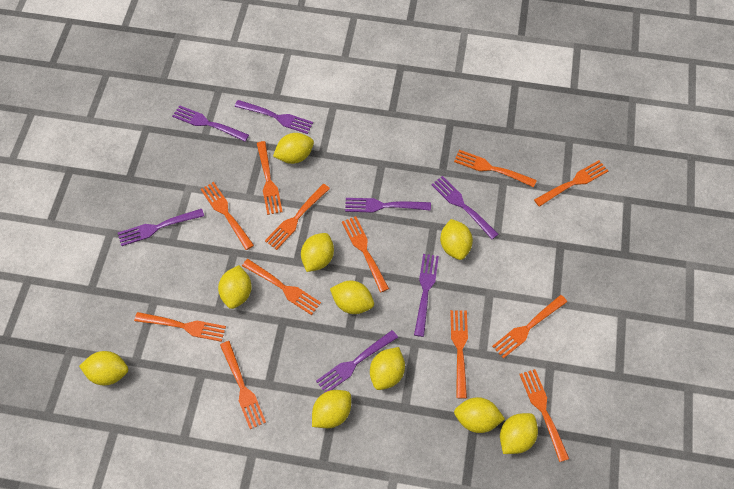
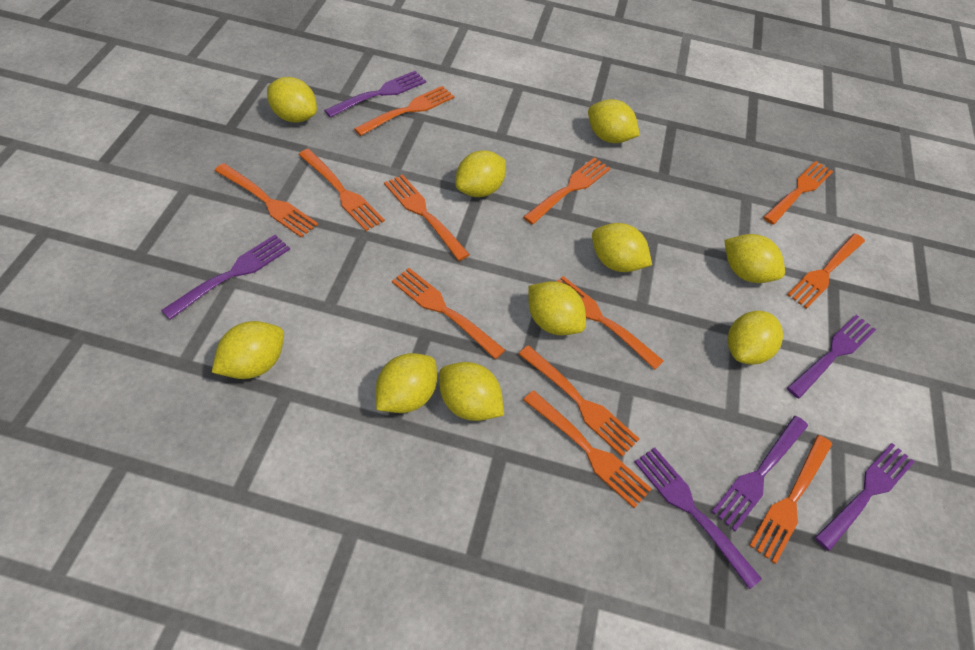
purple fork: 7 -> 6

